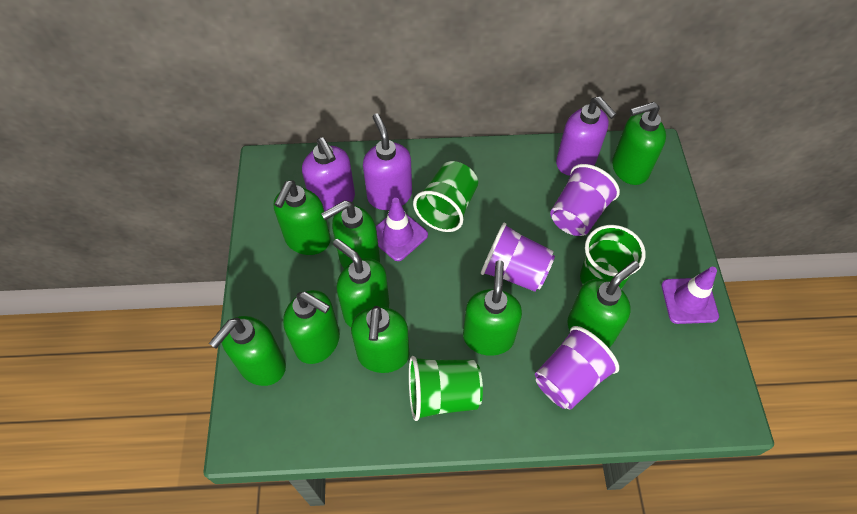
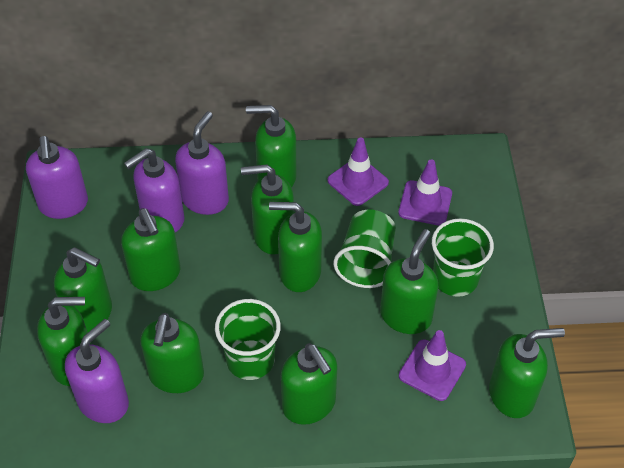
green soap dispenser: 9 -> 10
purple cup: 3 -> 0
purple soap dispenser: 3 -> 4
purple traffic cone: 2 -> 3

